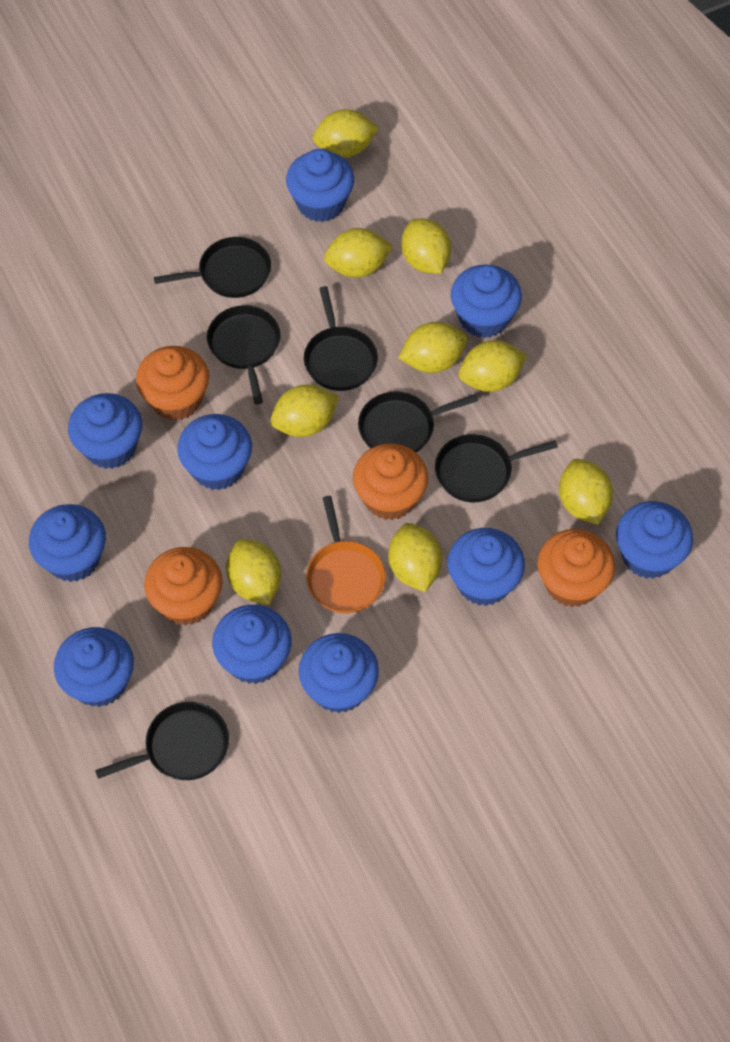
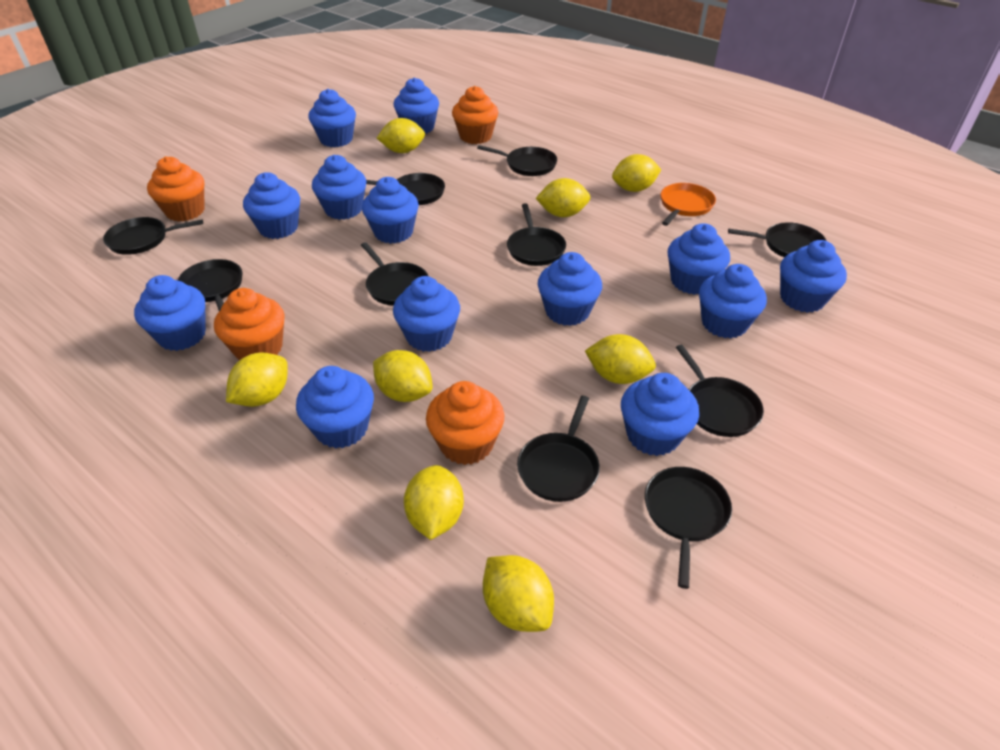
black pan: 6 -> 10
blue cupcake: 10 -> 13
yellow lemon: 9 -> 8

